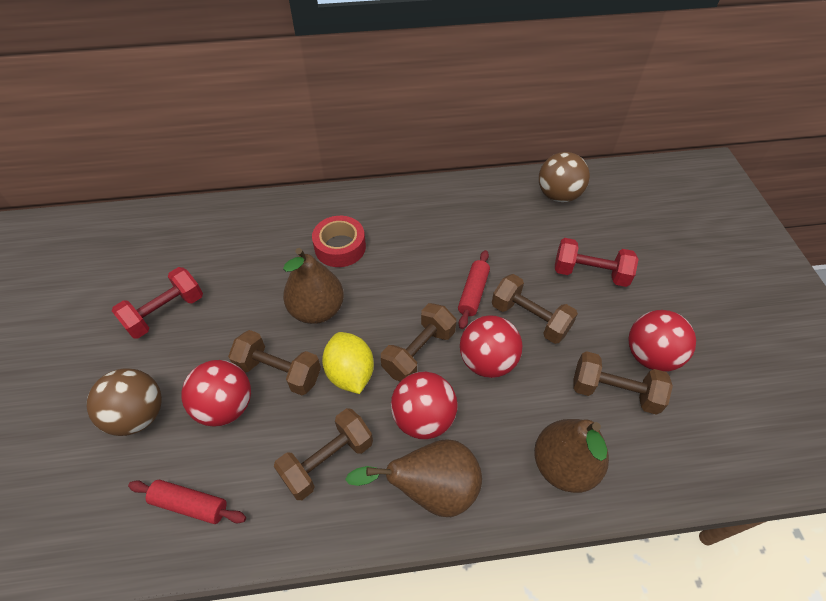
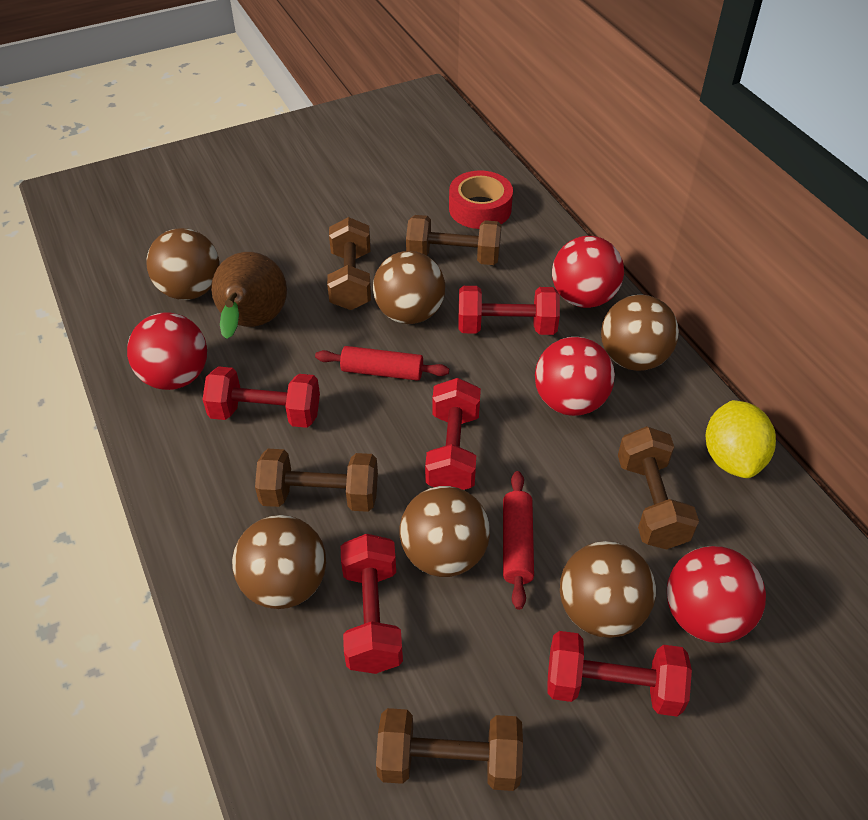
brown ball: 2 -> 6
brown pear: 3 -> 1
red dumbbell: 2 -> 5

